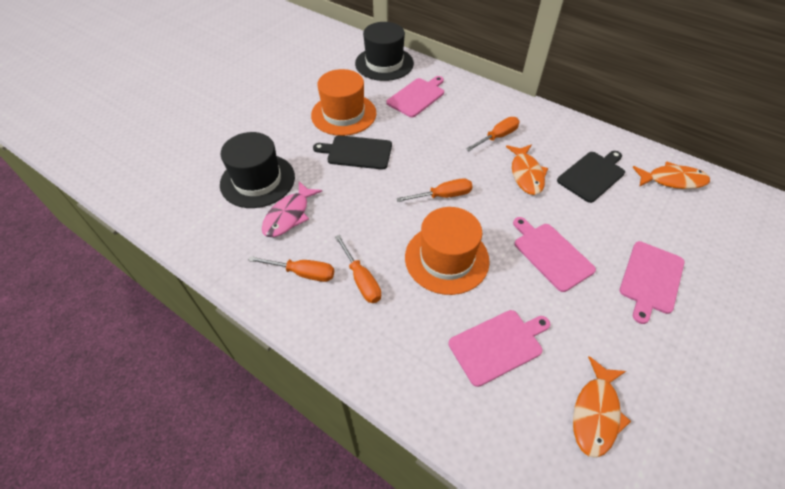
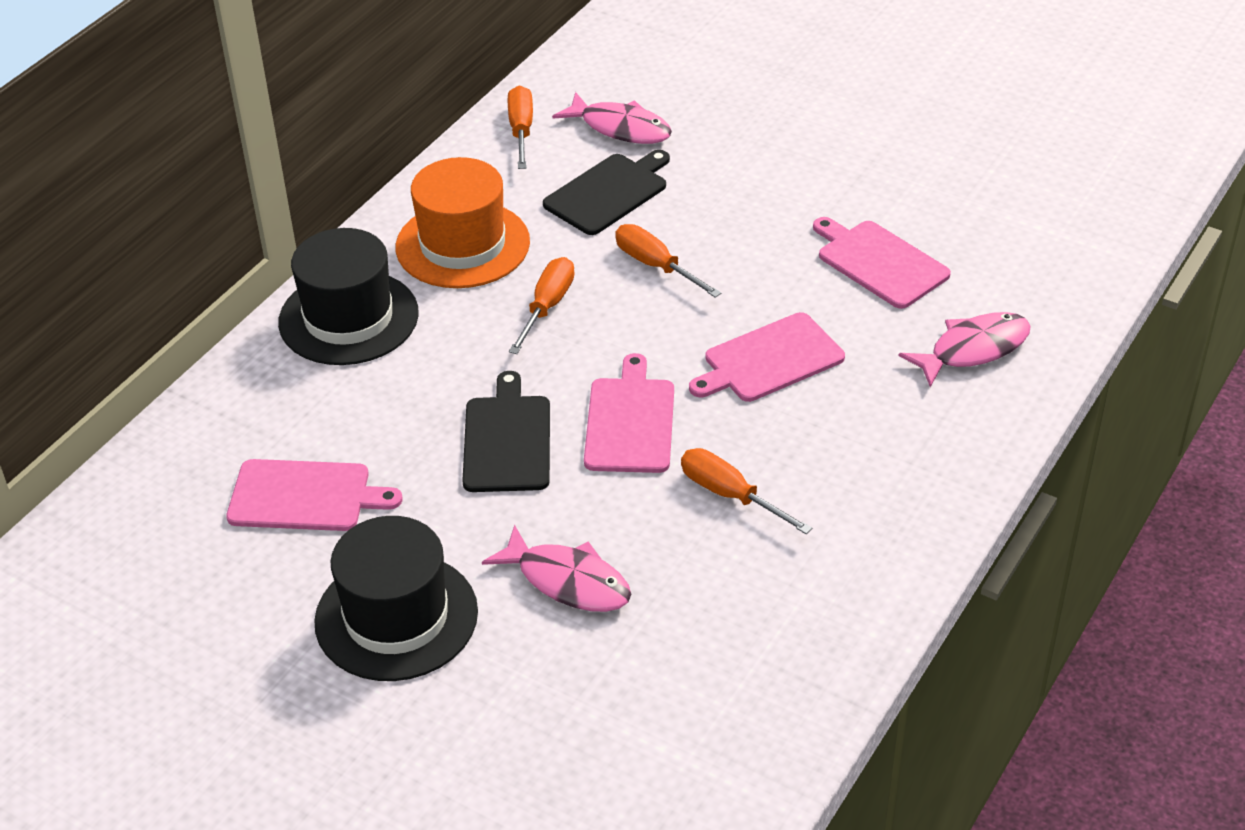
orange fish: 3 -> 0
orange hat: 2 -> 1
pink fish: 1 -> 3

